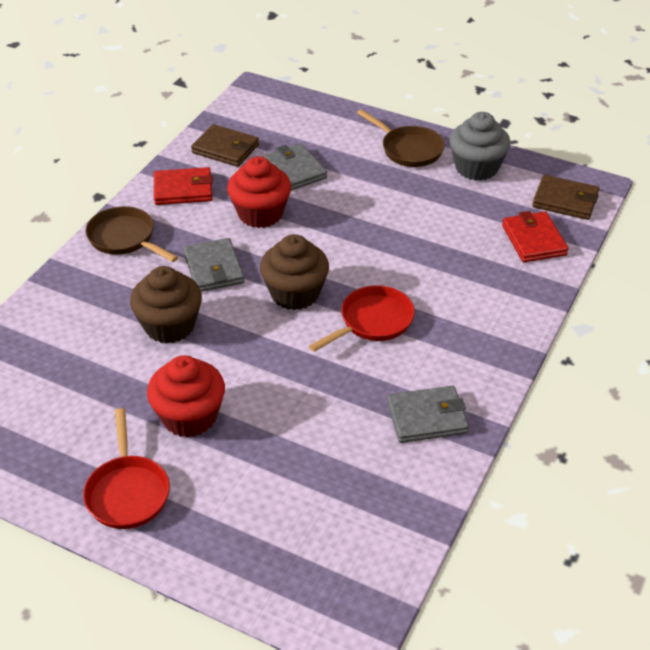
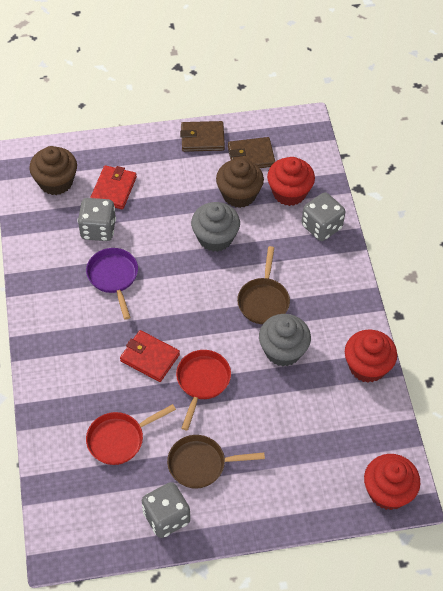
grey cupcake: 1 -> 2
grey dice: 0 -> 3
grey wallet: 3 -> 0
purple pan: 0 -> 1
red cupcake: 2 -> 3

